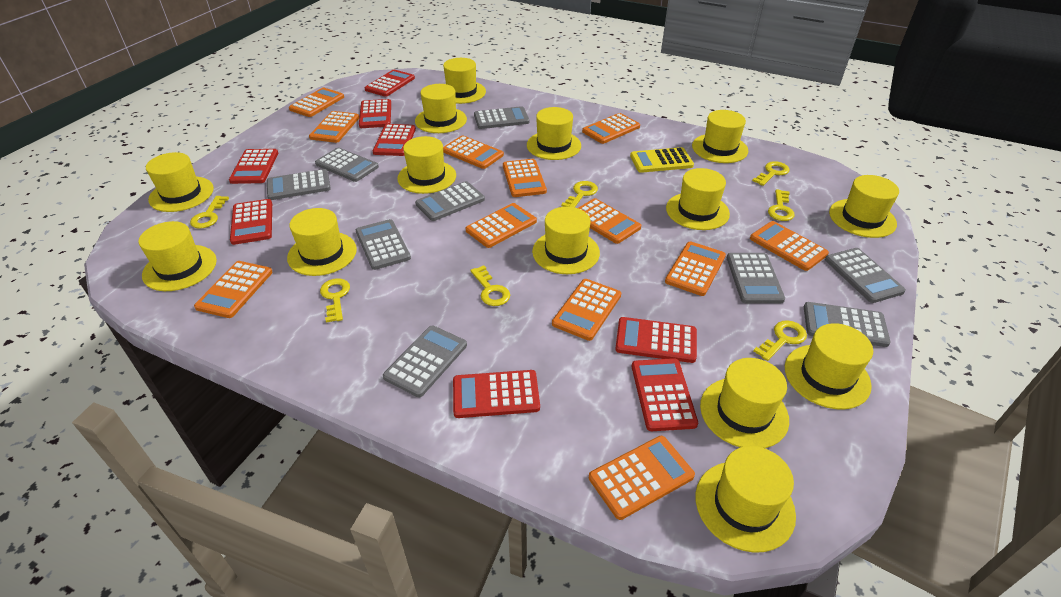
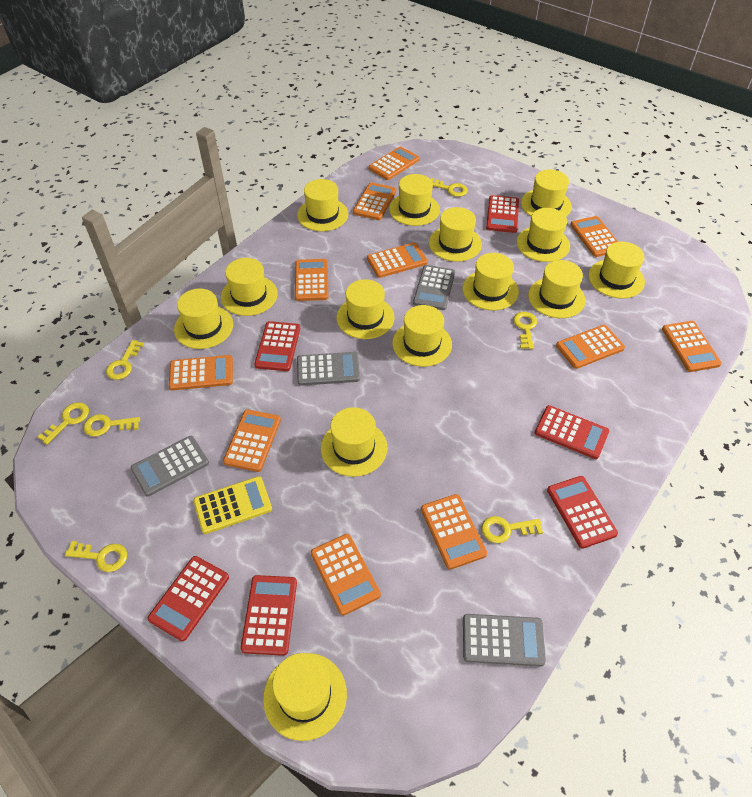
grey calculator: 9 -> 4
orange calculator: 12 -> 11
red calculator: 8 -> 6

